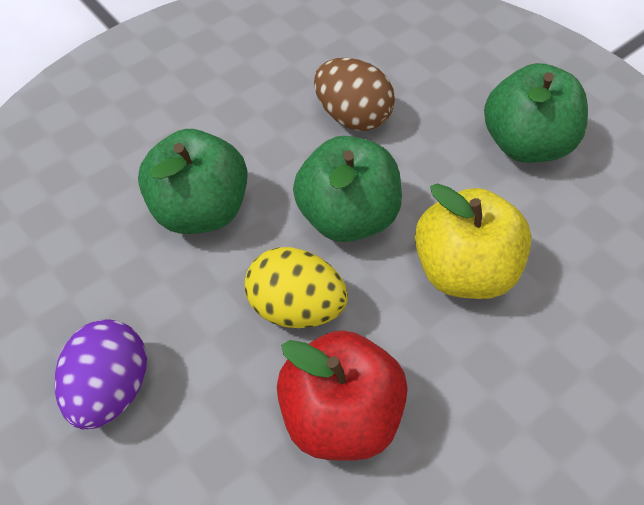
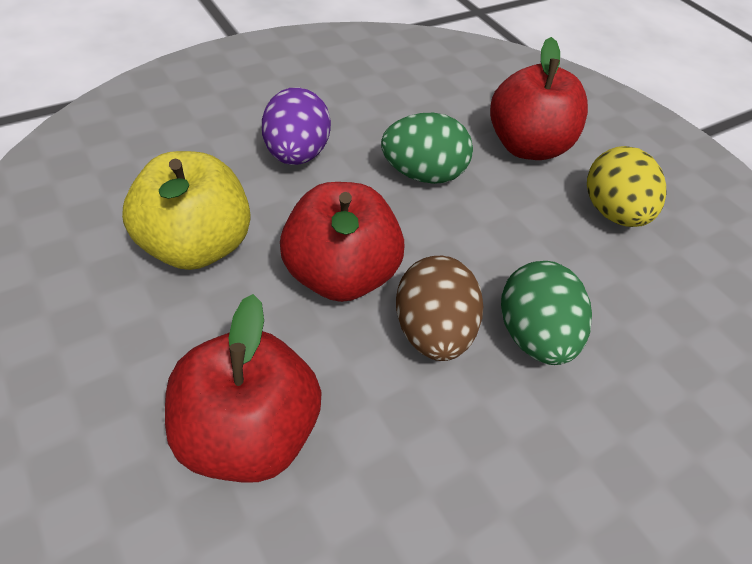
green apple: 3 -> 0
green egg: 0 -> 2
red apple: 1 -> 3

